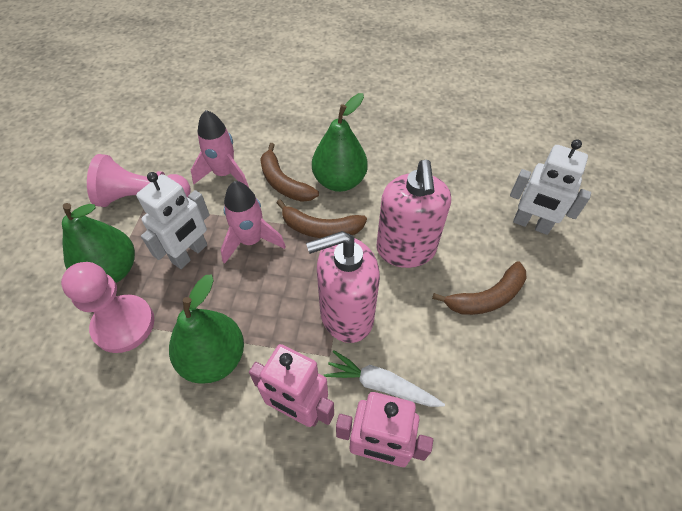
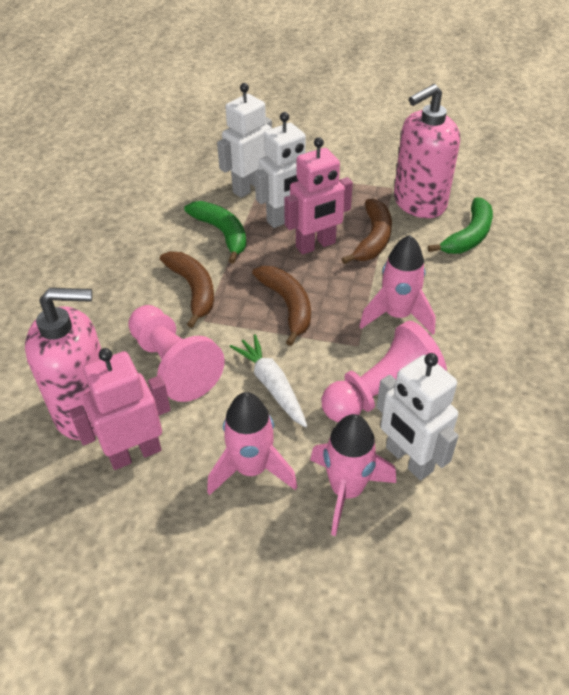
green banana: 0 -> 2
green pear: 3 -> 0
pink rocket: 2 -> 3
white robot: 2 -> 3

